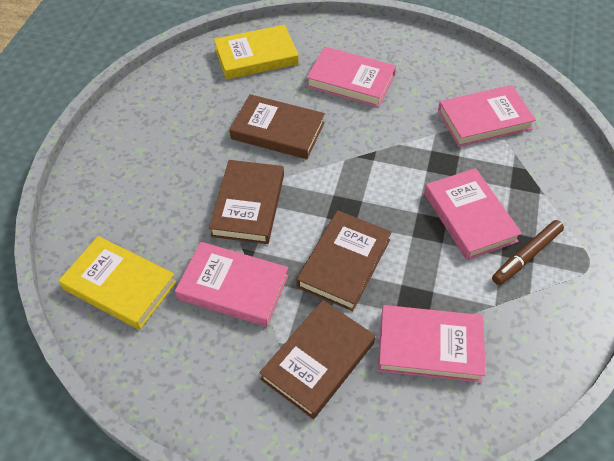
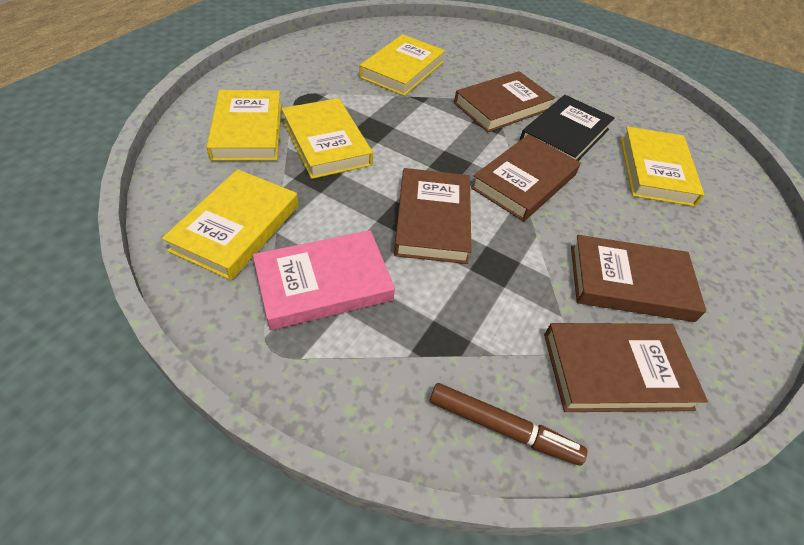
black book: 0 -> 1
brown book: 4 -> 5
pink book: 5 -> 1
yellow book: 2 -> 5

